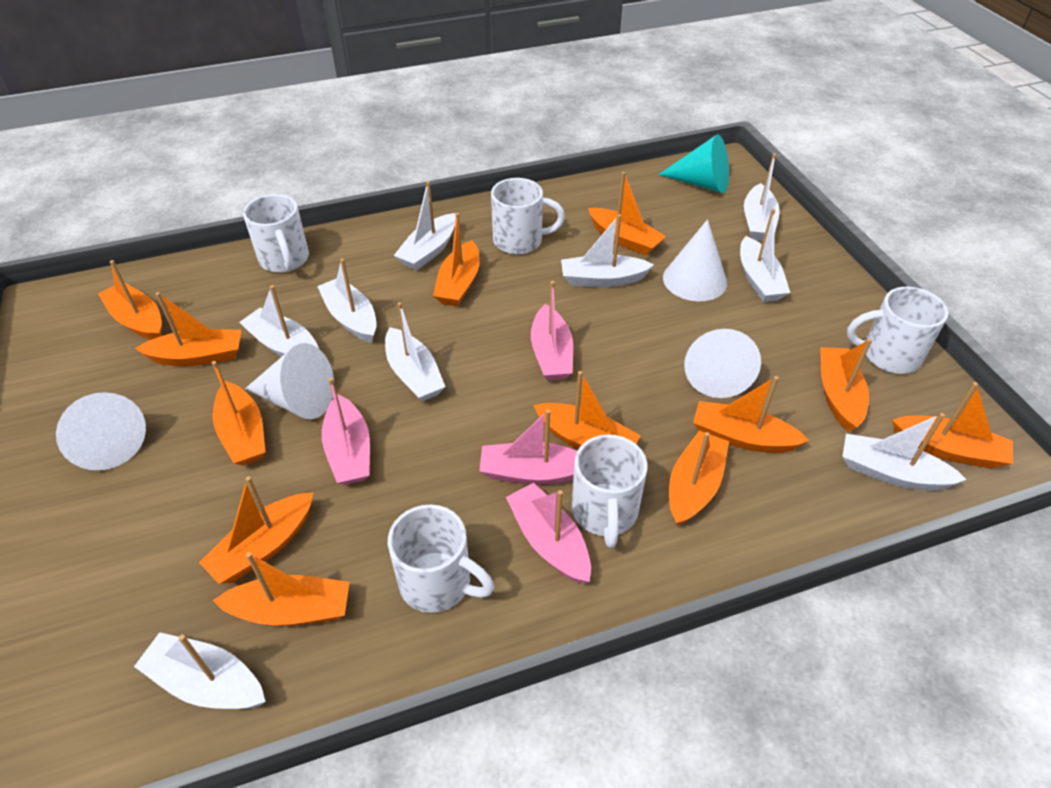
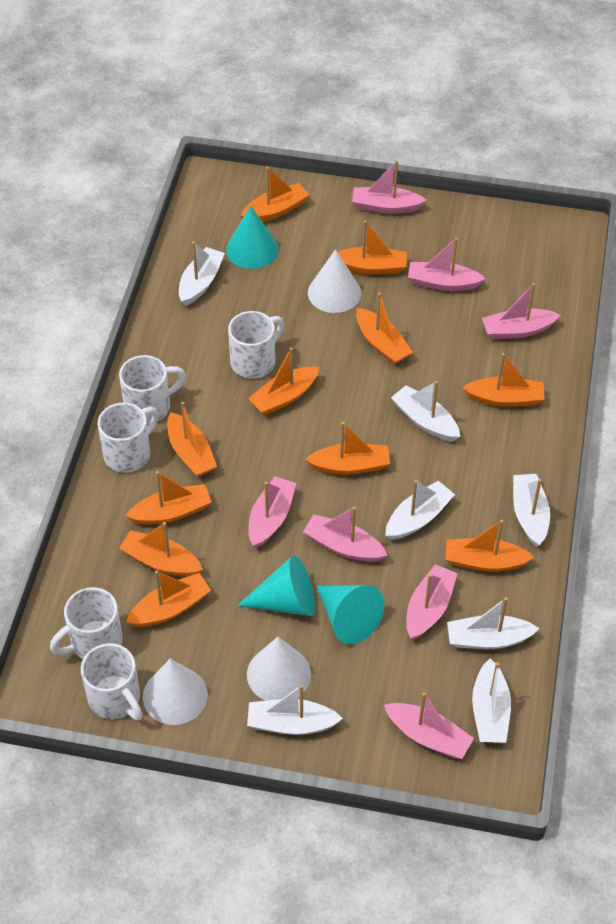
orange boat: 12 -> 11
pink boat: 4 -> 7
turquoise cone: 1 -> 3
white boat: 9 -> 7
white cone: 4 -> 3

